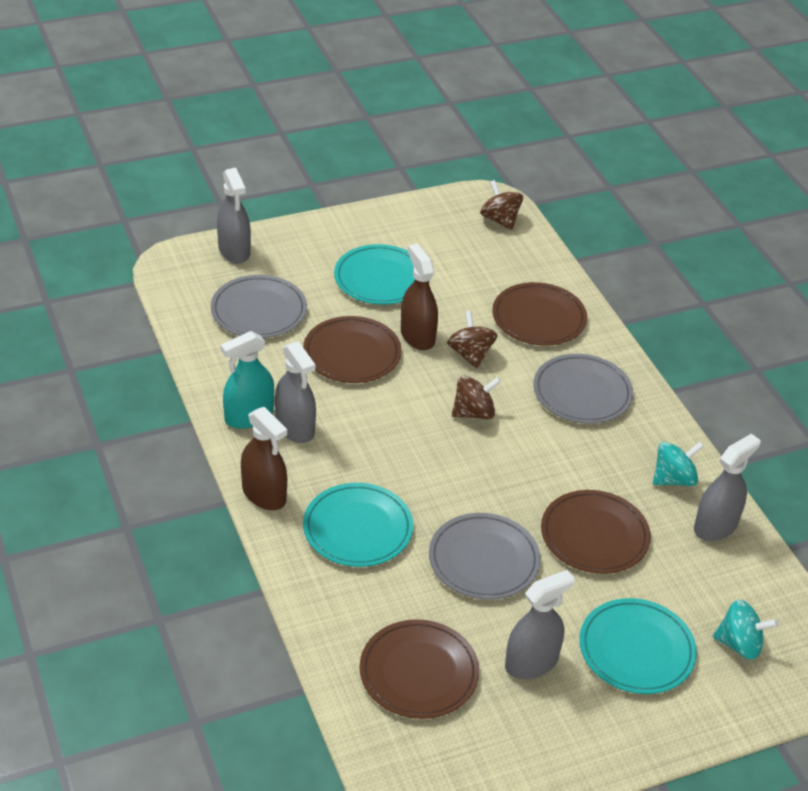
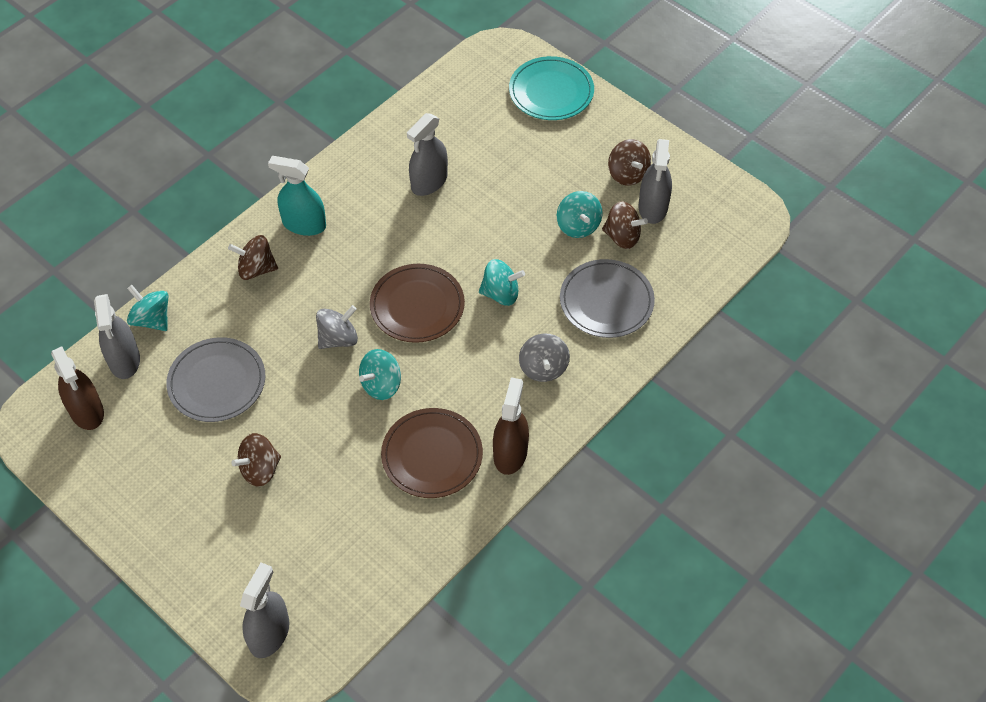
brown plate: 4 -> 2
brown spinning top: 3 -> 4
grey plate: 3 -> 2
grey spinning top: 0 -> 2
turquoise plate: 3 -> 1
turquoise spinning top: 2 -> 4

